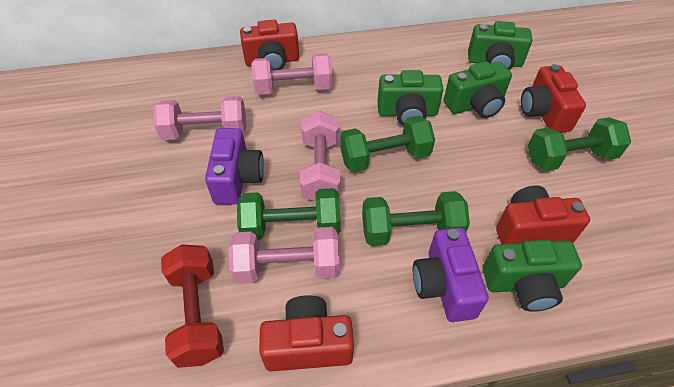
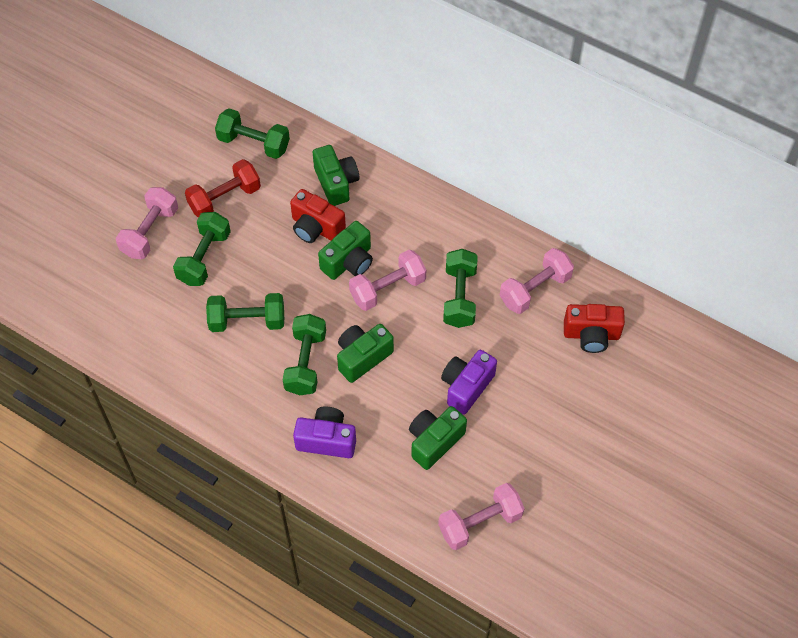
green dumbbell: 4 -> 5
red camera: 4 -> 2

